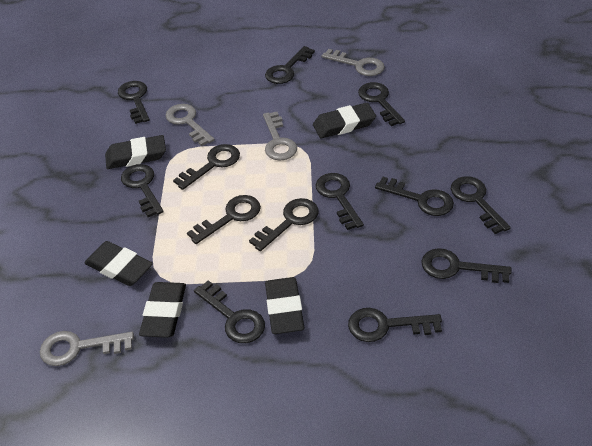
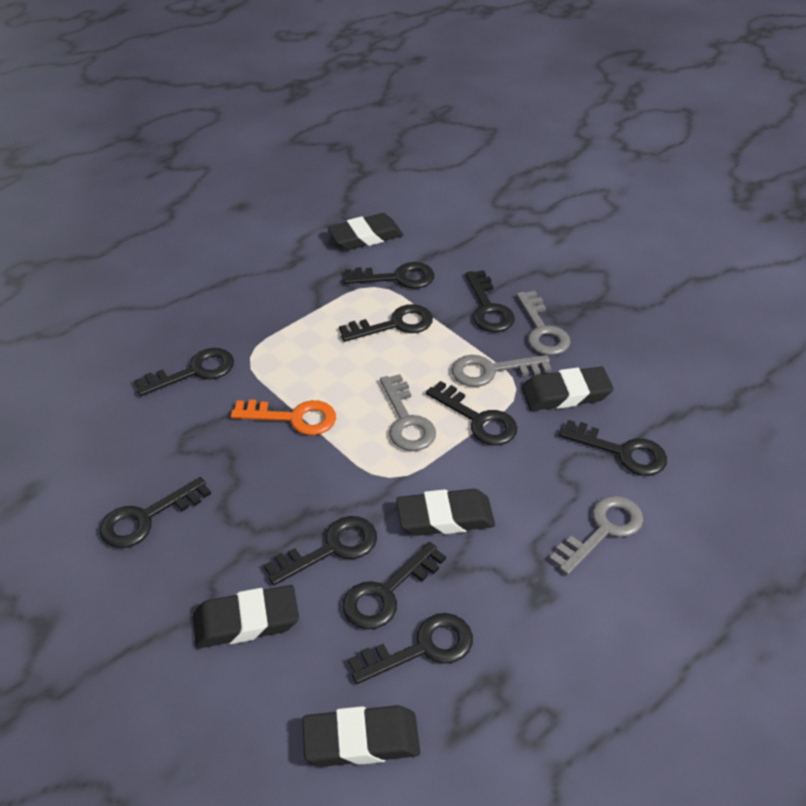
black key: 13 -> 10
orange key: 0 -> 1

